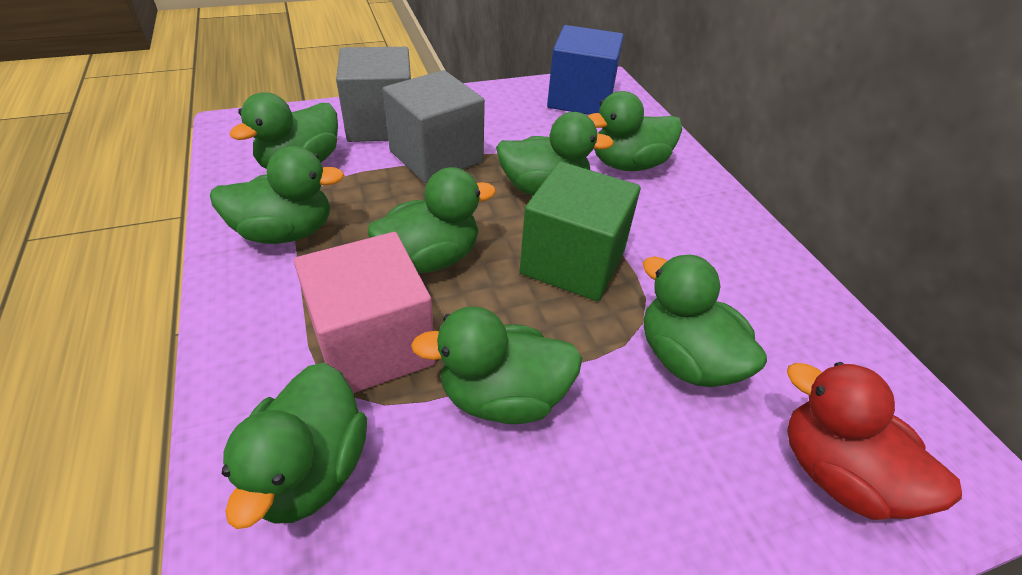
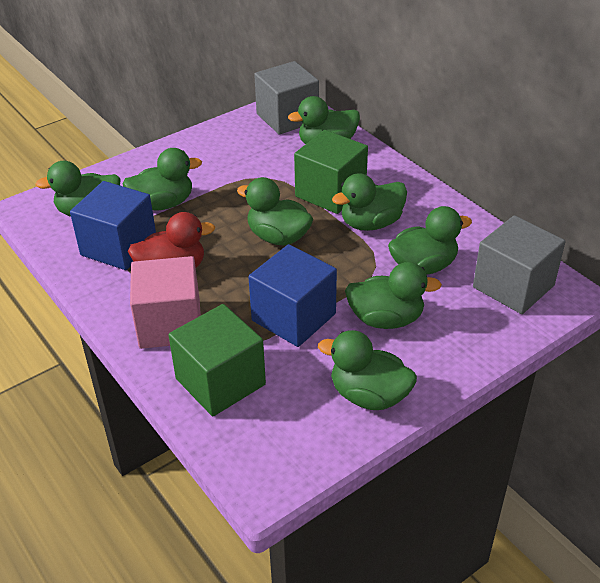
blue cube: 1 -> 2
green cube: 1 -> 2

